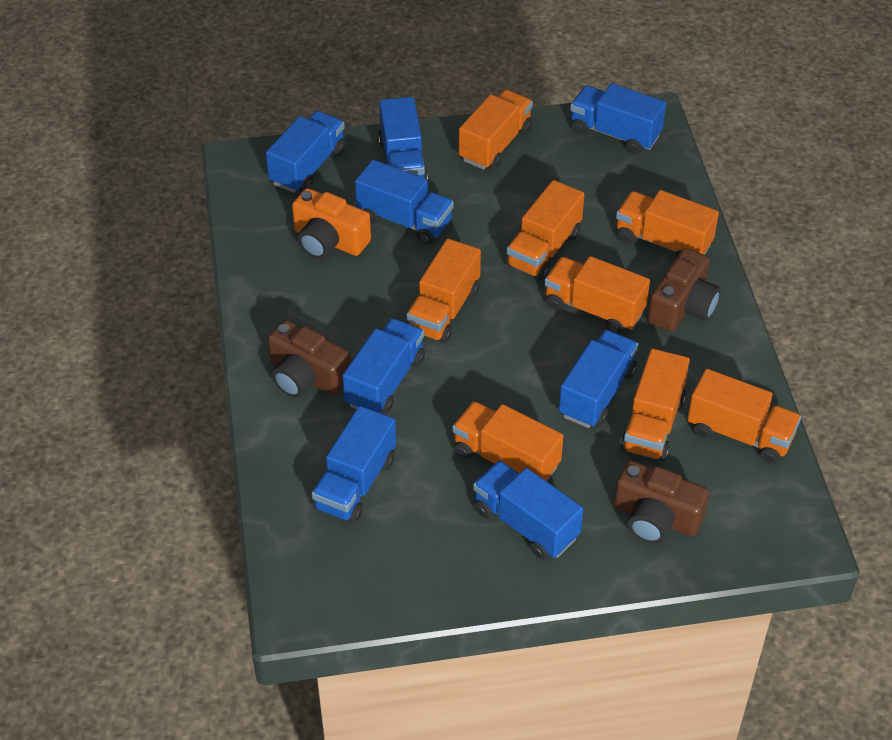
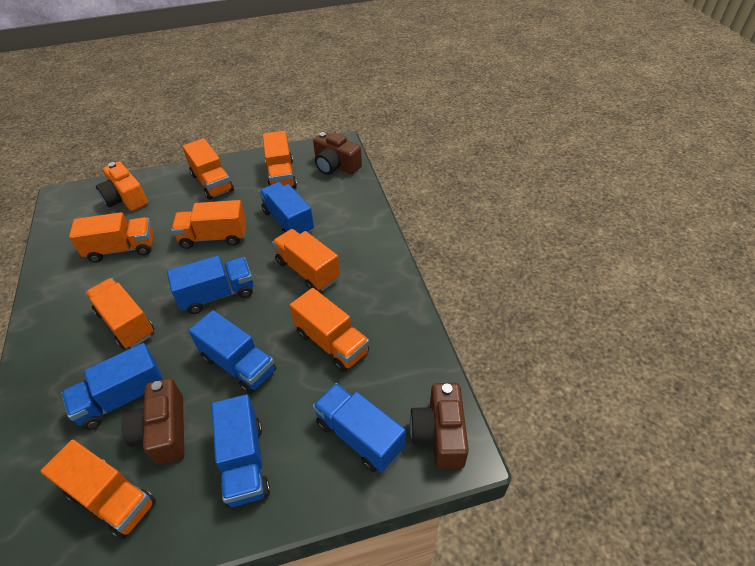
blue truck: 8 -> 6

